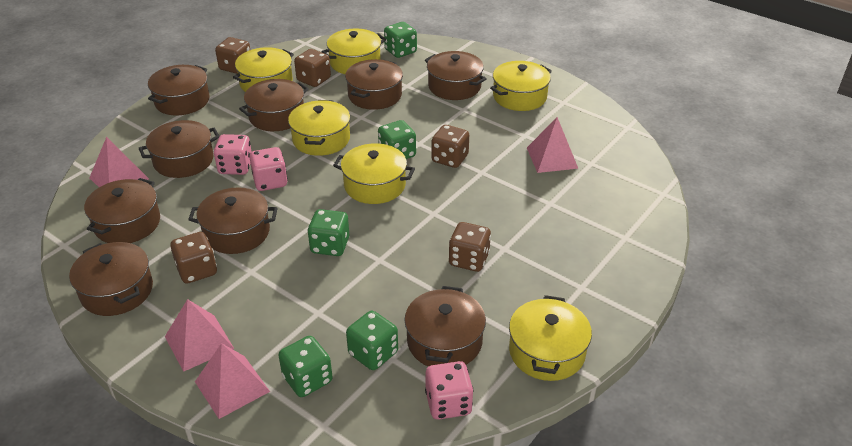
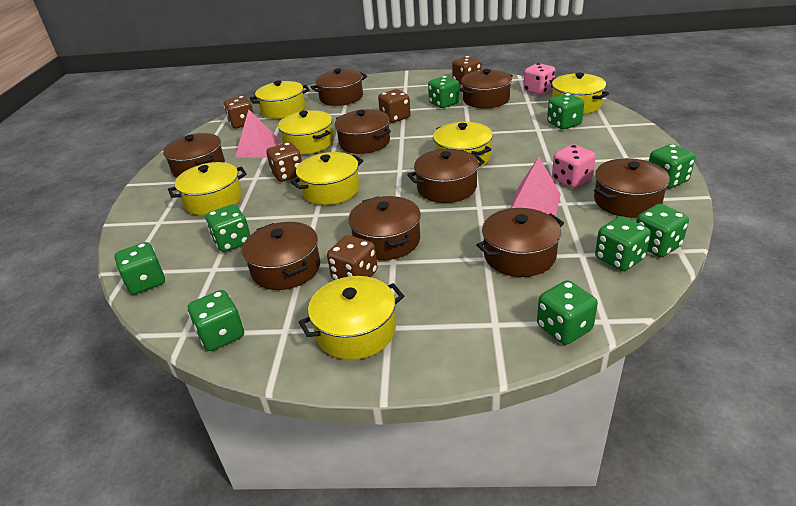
green dice: 5 -> 9
pink dice: 3 -> 2
pink pyramid: 4 -> 2
yellow pot: 6 -> 7

